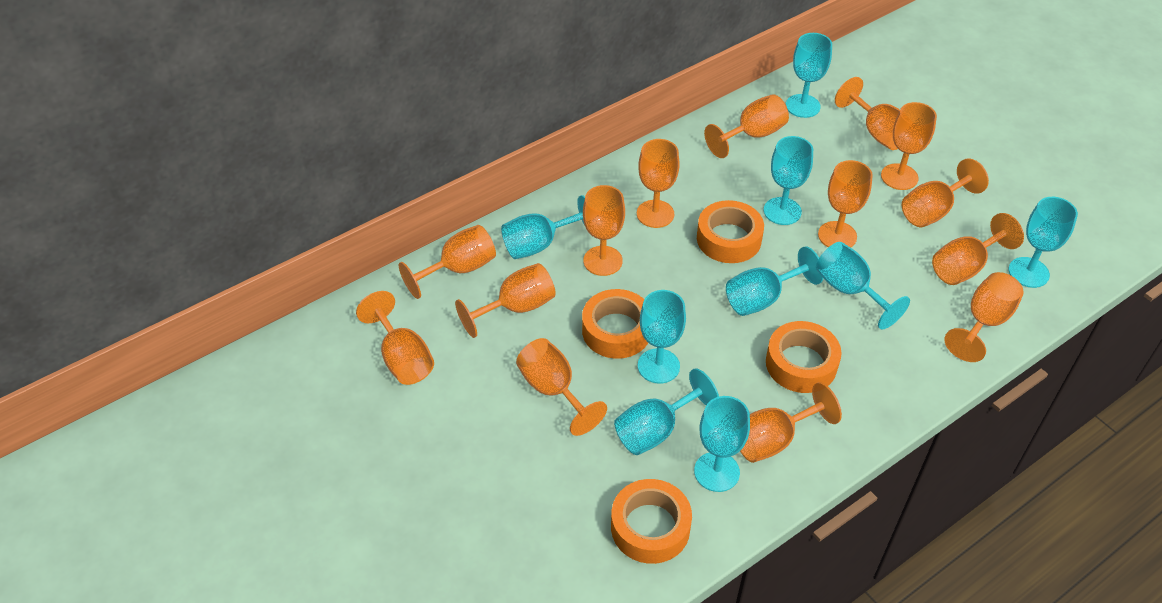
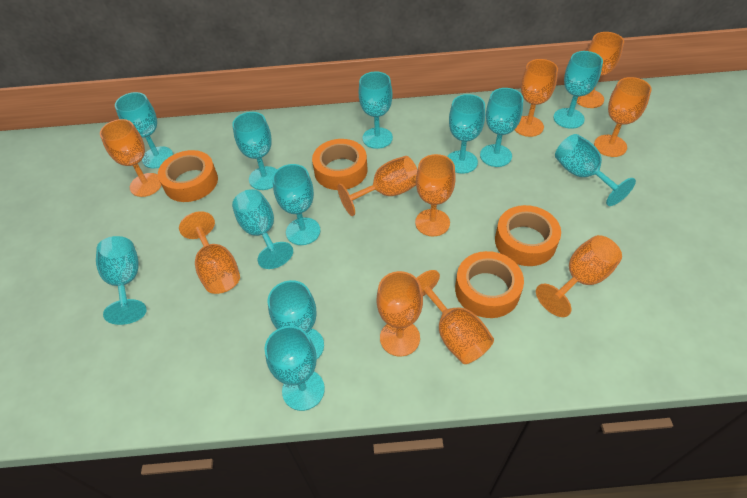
orange goblet: 14 -> 10
turquoise goblet: 9 -> 12

